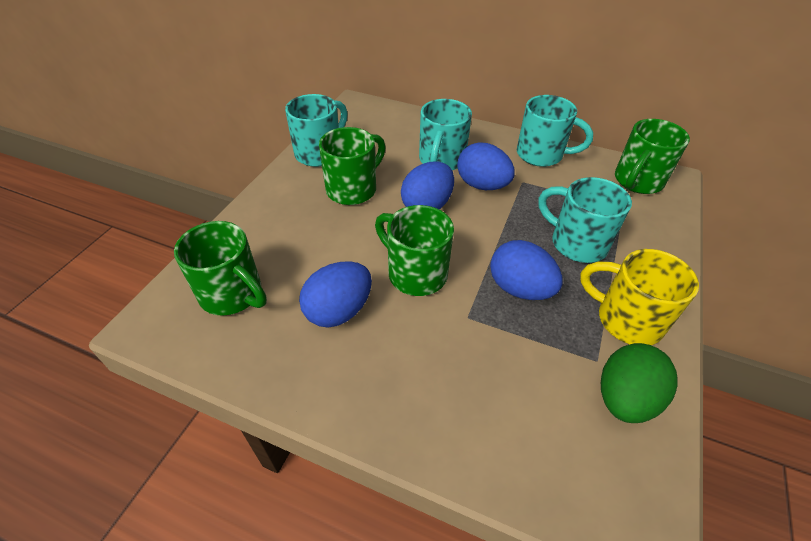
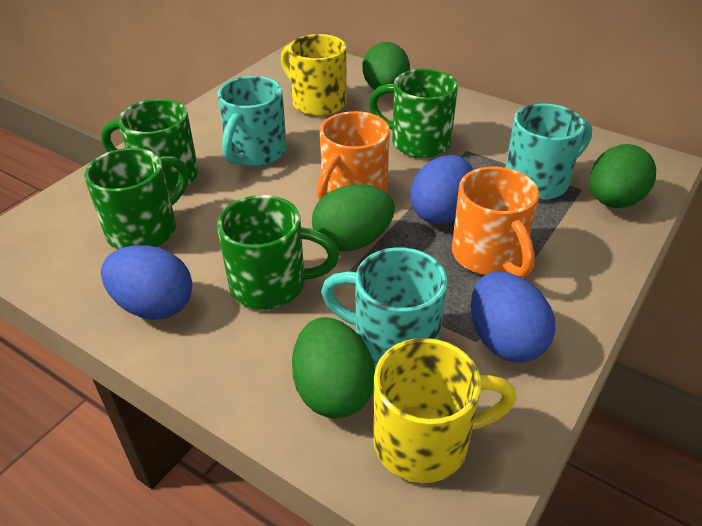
blue egg: 4 -> 3
green egg: 1 -> 4
orange mug: 0 -> 2
turquoise mug: 4 -> 3
yellow mug: 1 -> 2

